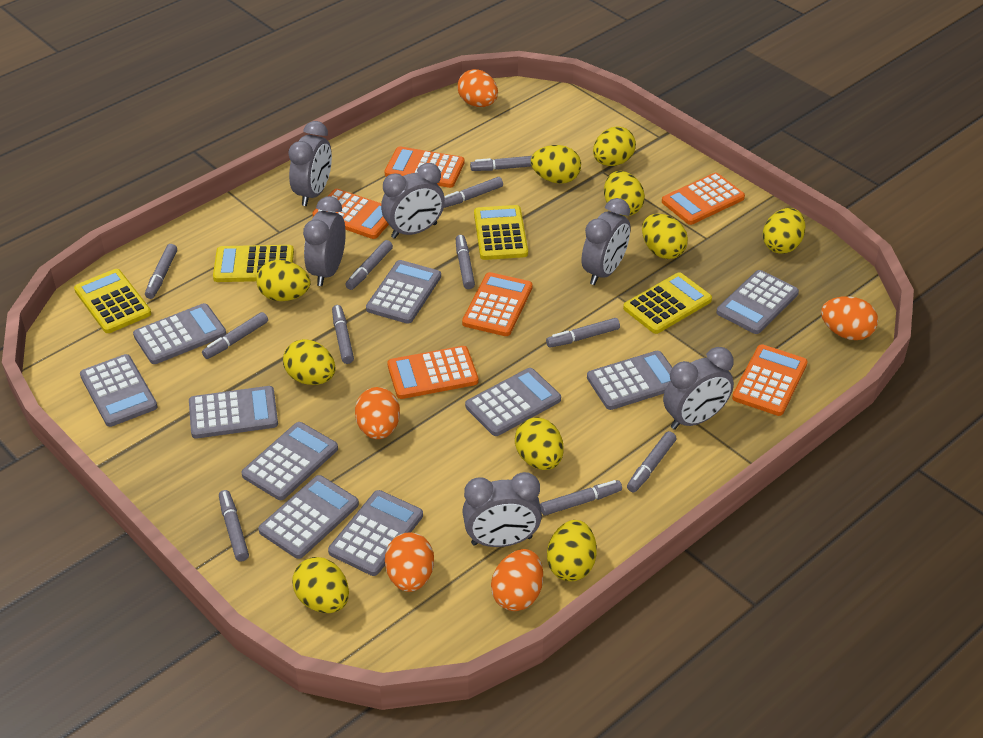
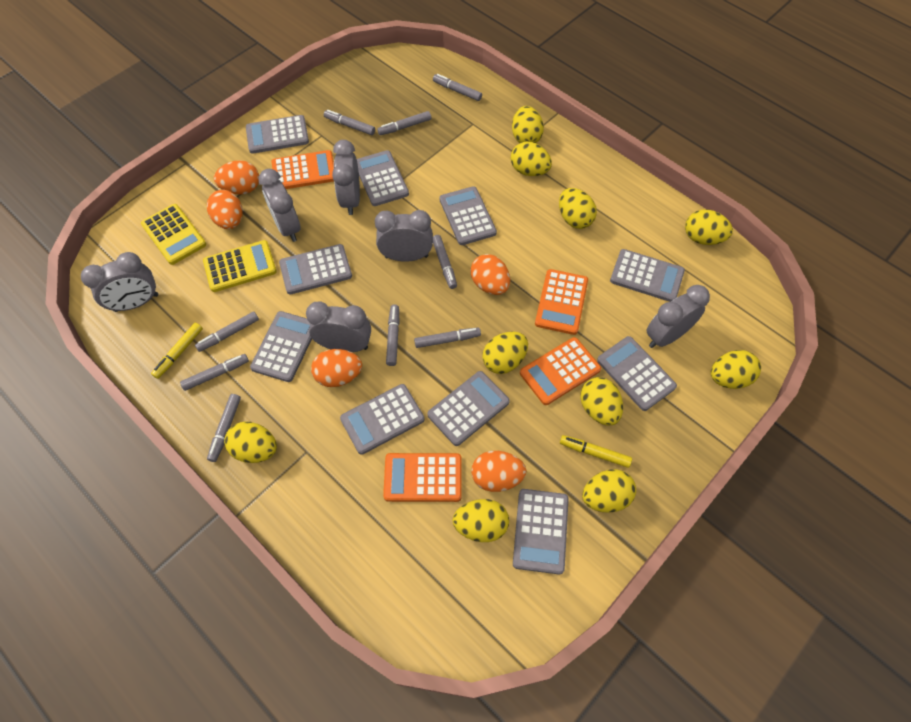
grey marker: 11 -> 9
orange calculator: 6 -> 4
yellow calculator: 4 -> 2
yellow marker: 0 -> 2

